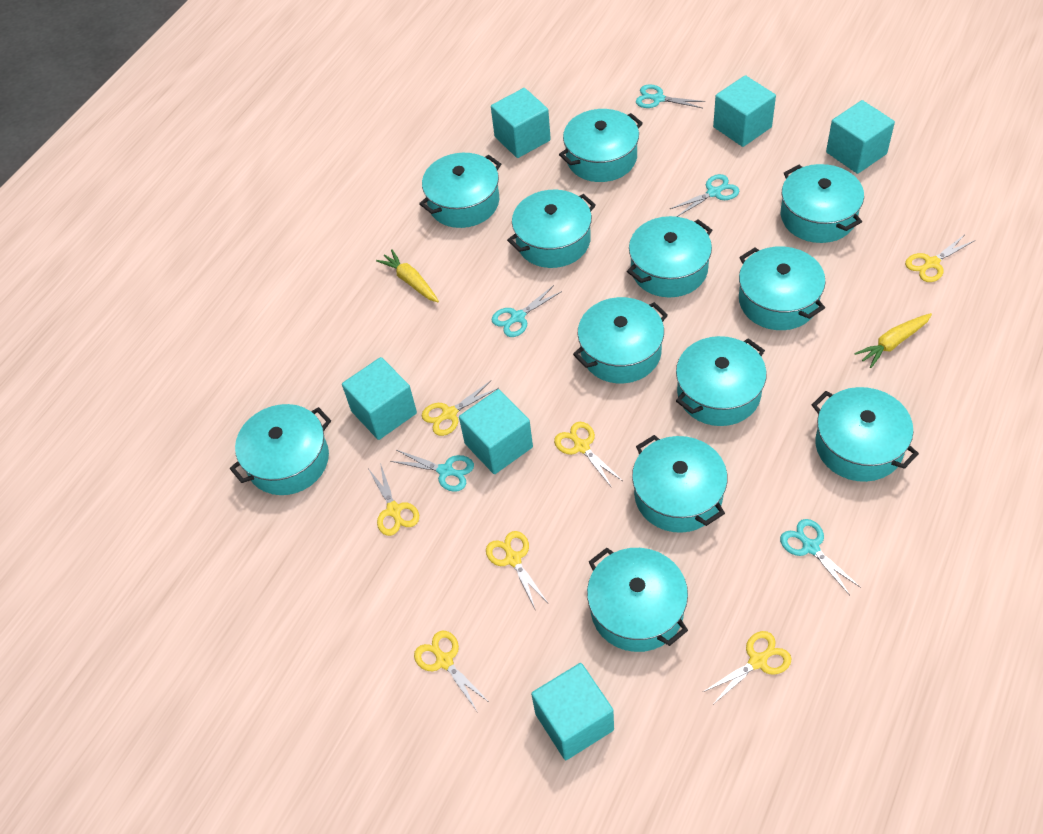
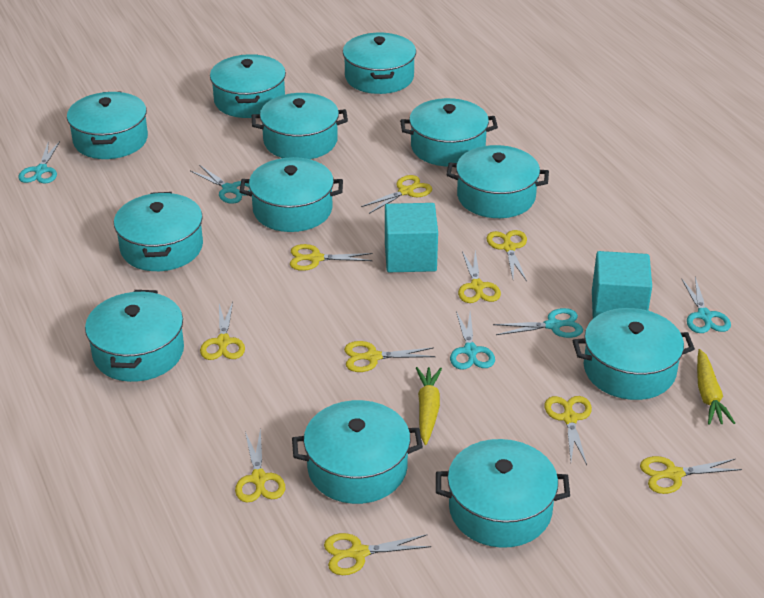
turquoise cube: 6 -> 2
yellow scissors: 7 -> 10

